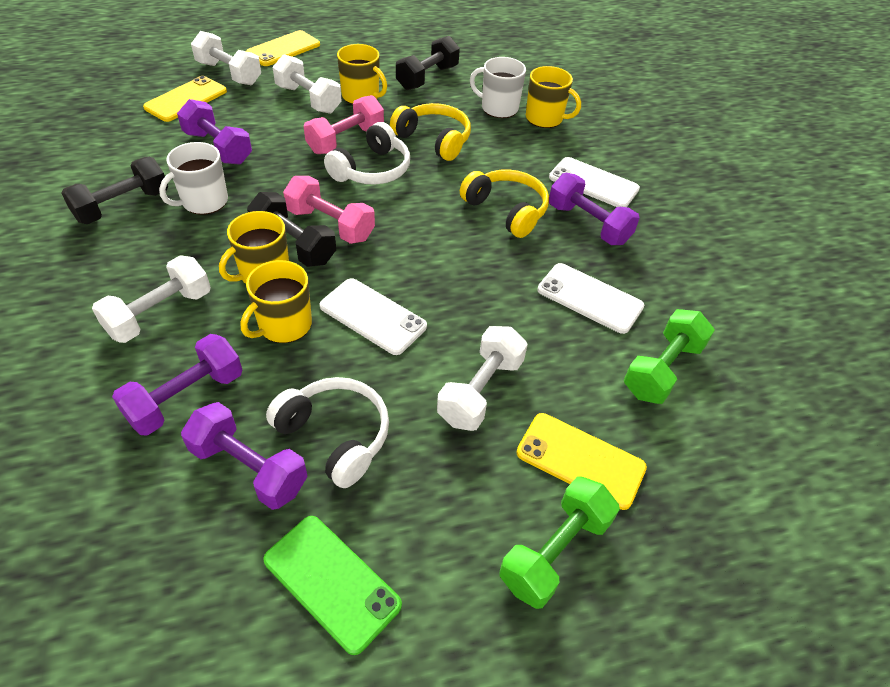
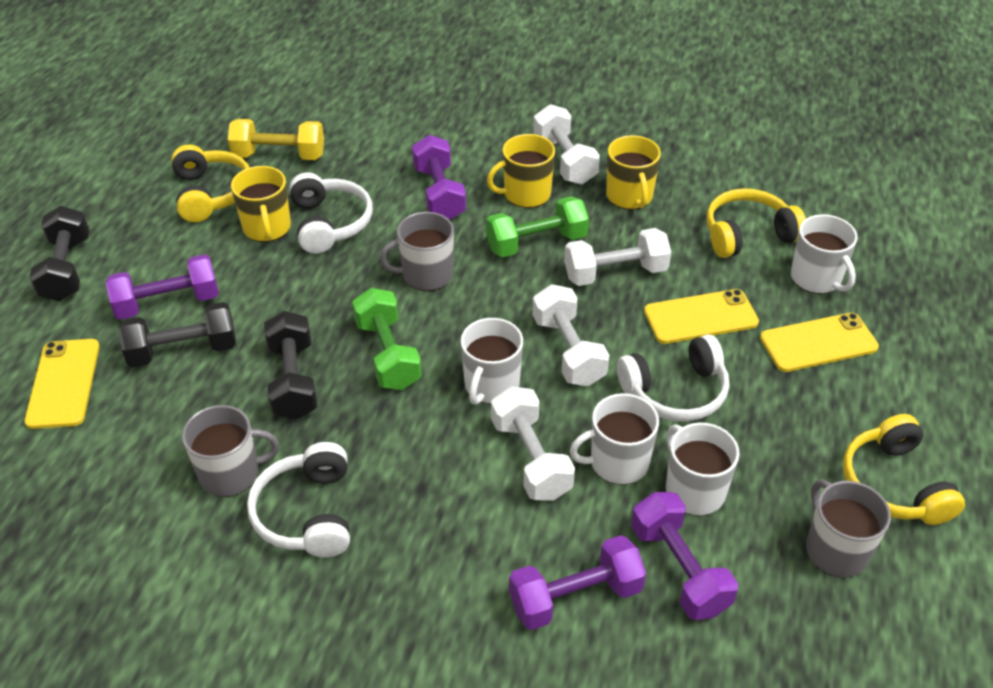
green phone: 1 -> 0
grey mug: 0 -> 3
pink dumbbell: 2 -> 0
white headphones: 2 -> 3
white mug: 2 -> 4
white phone: 3 -> 0
yellow dumbbell: 0 -> 1
yellow headphones: 2 -> 3
yellow mug: 4 -> 3

